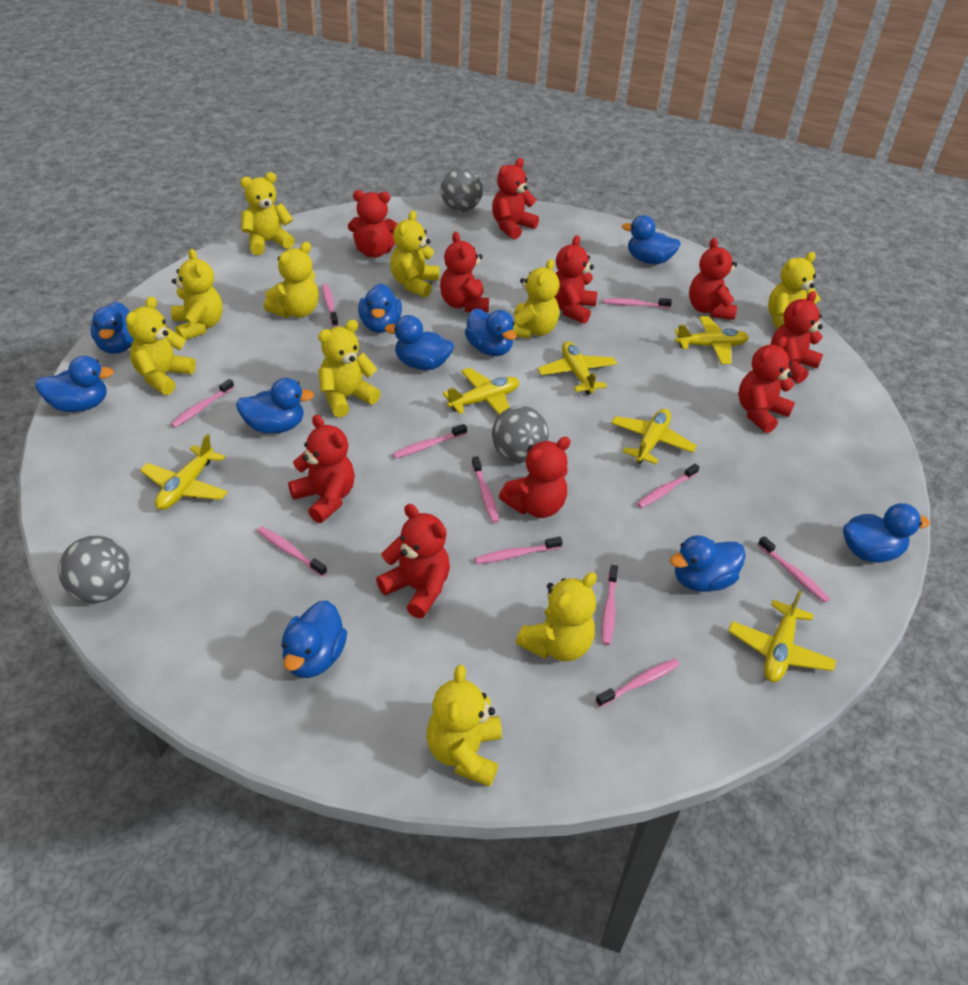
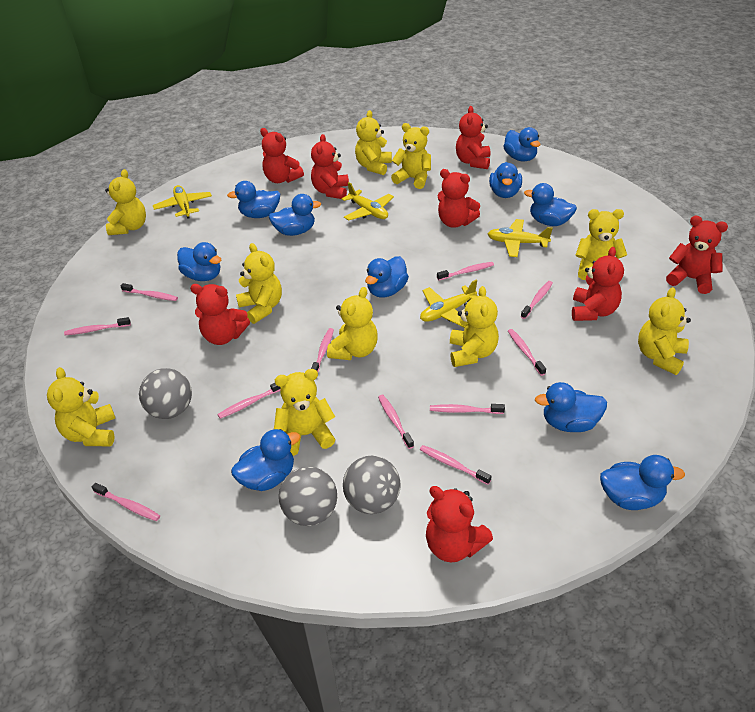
red teddy bear: 10 -> 8
yellow plane: 6 -> 4

